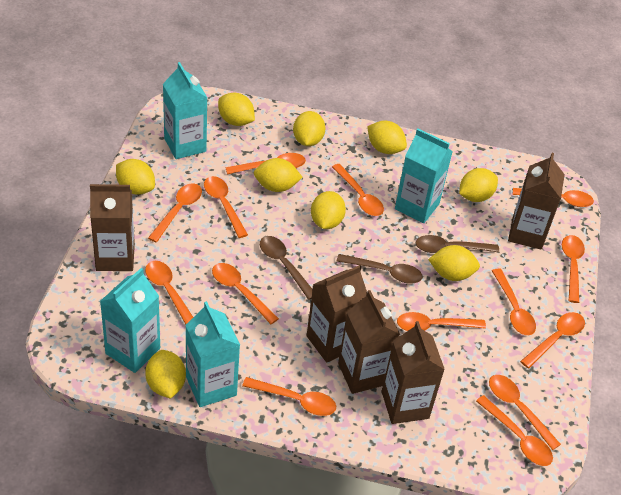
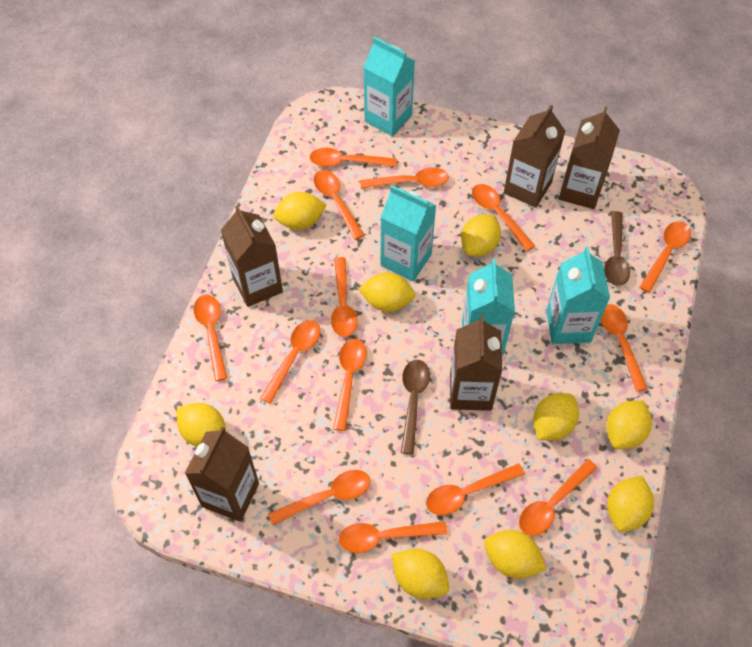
brown spoon: 3 -> 2

